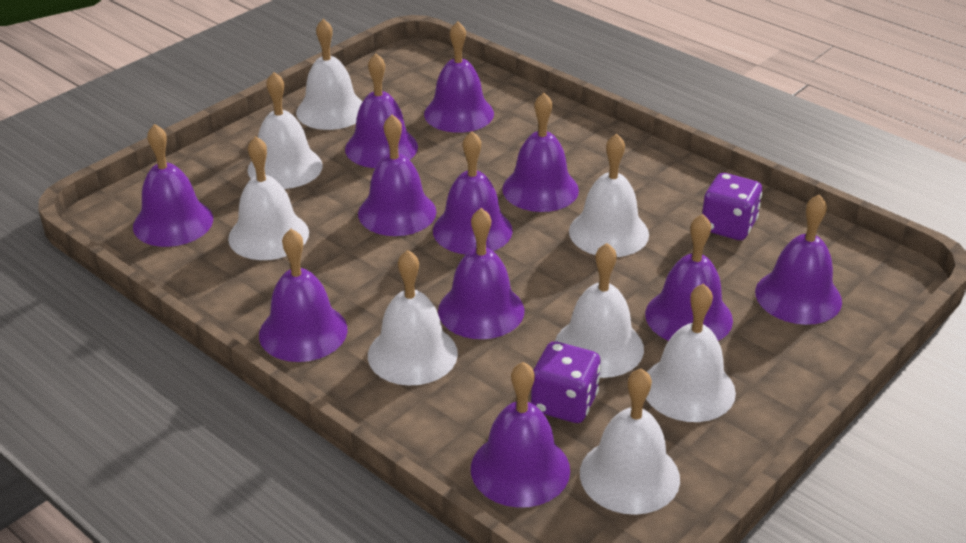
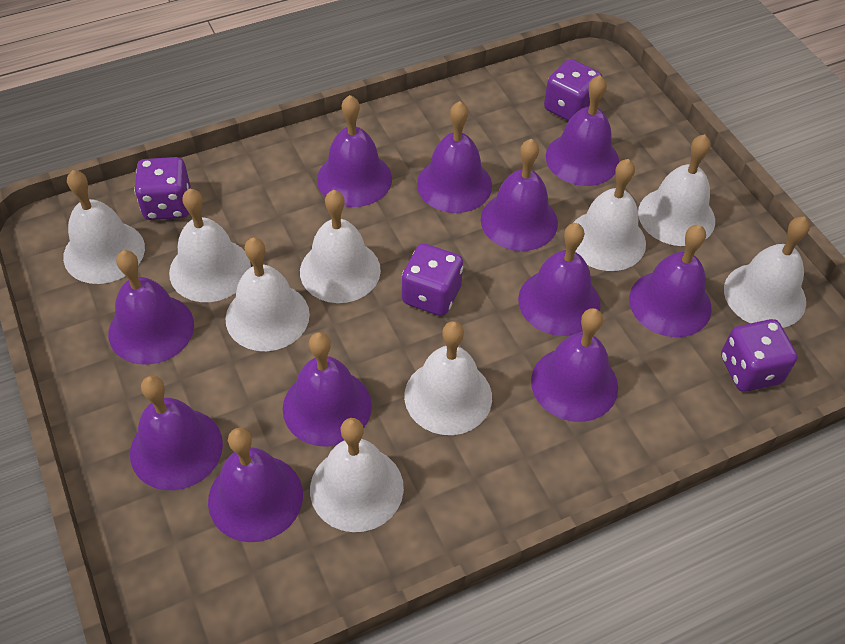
purple dice: 2 -> 4
white bell: 8 -> 9

